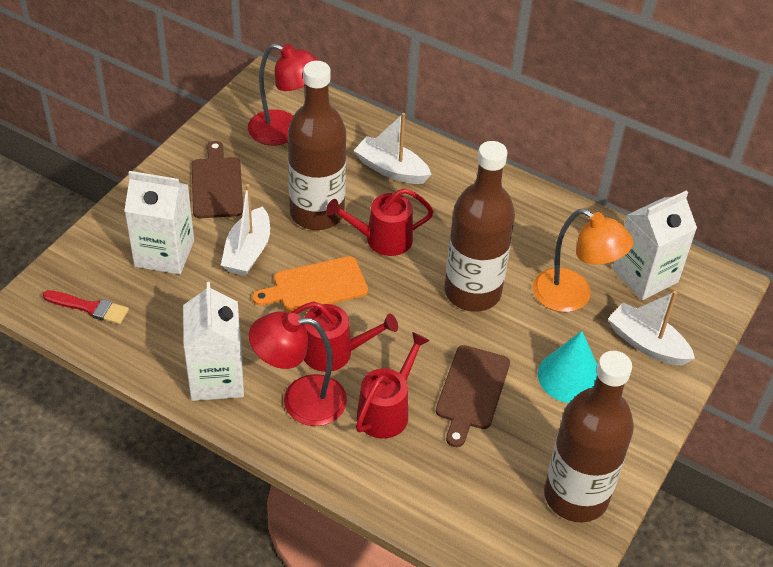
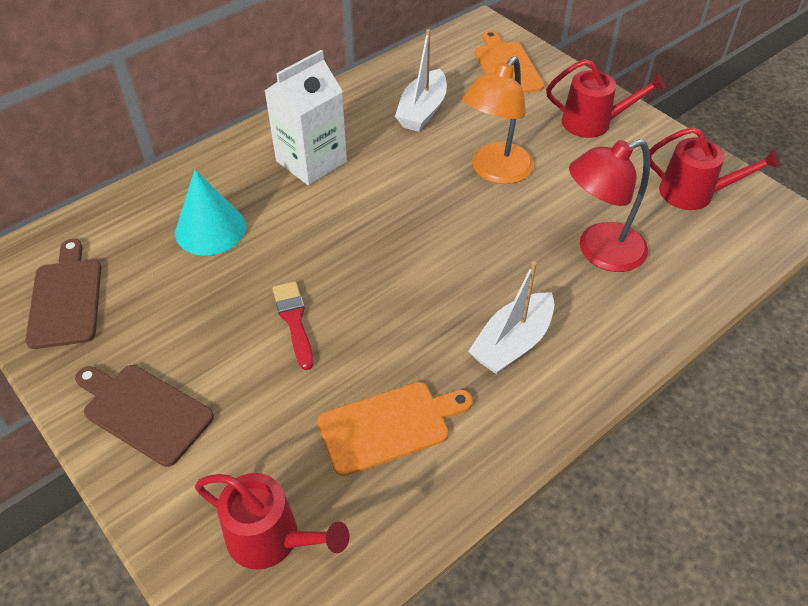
brown bottle: 3 -> 0
orange cutting board: 1 -> 2
red lamp: 2 -> 1
white boat: 3 -> 2
white carton: 3 -> 1

